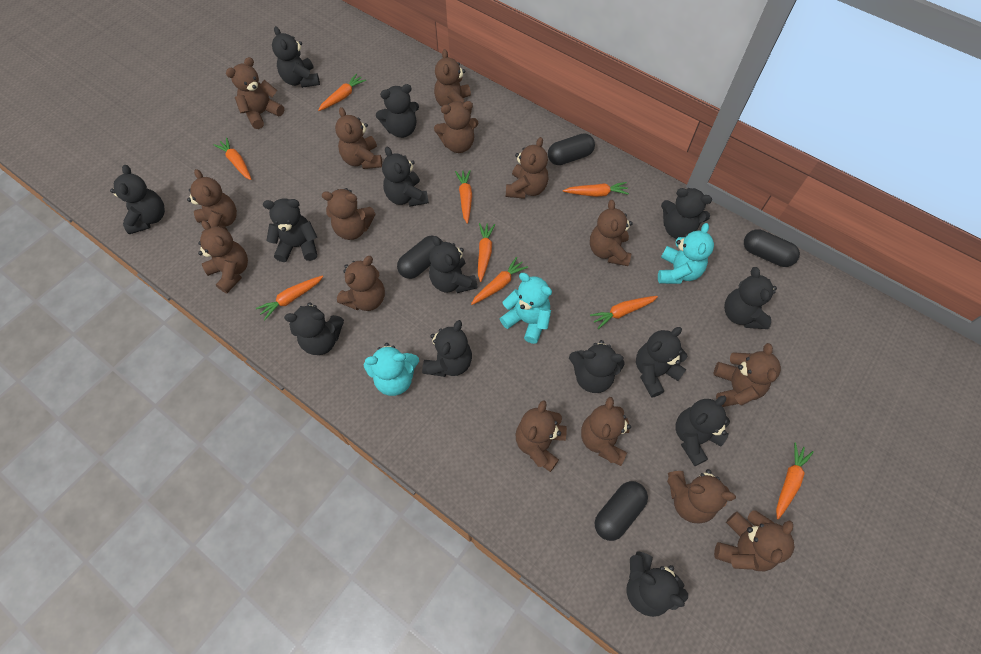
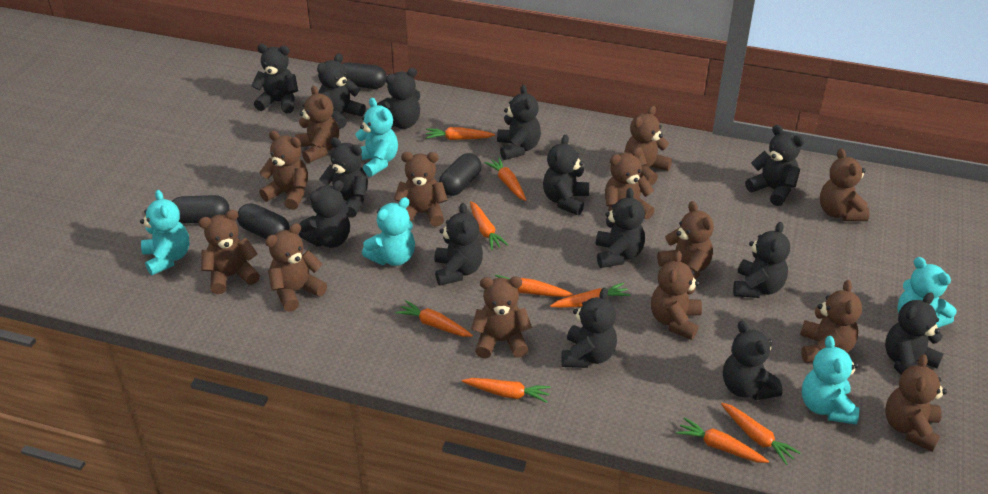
brown teddy bear: 15 -> 13
turquoise teddy bear: 3 -> 5

